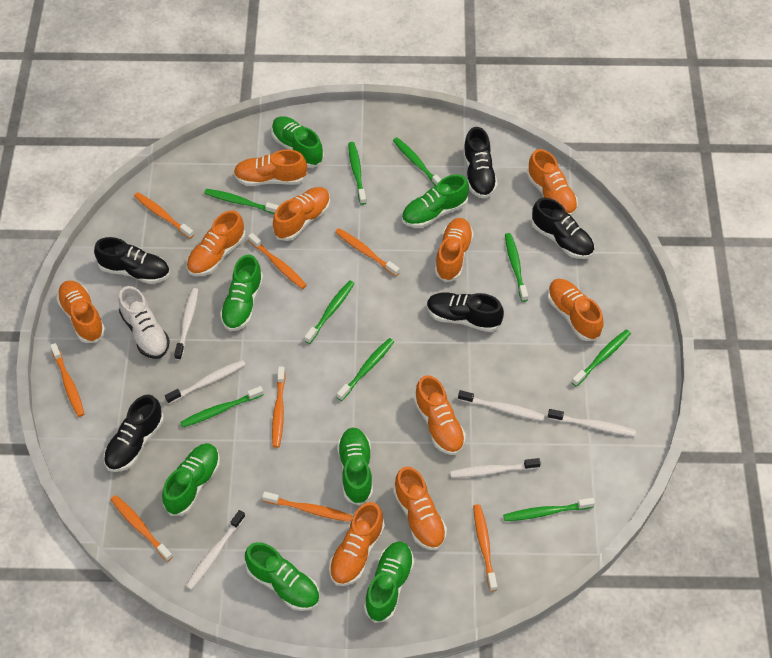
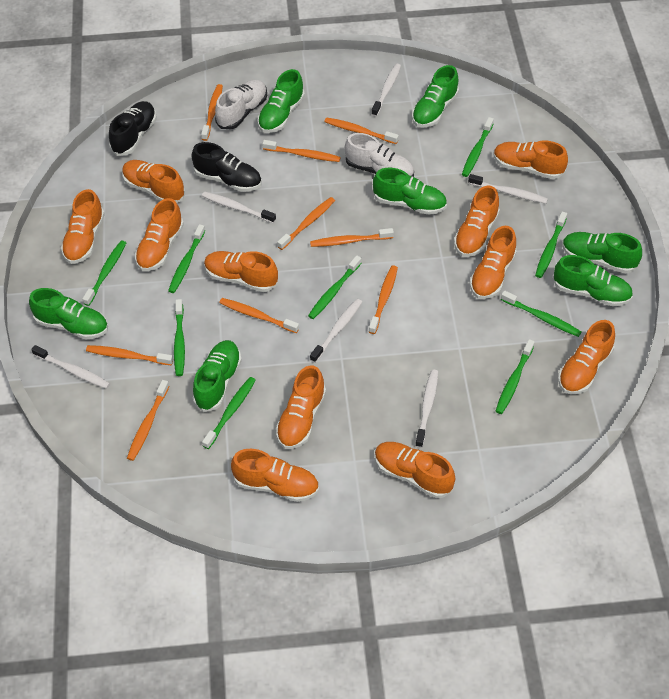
black shoe: 5 -> 2
orange shoe: 10 -> 11
orange toothbrush: 8 -> 9
white shoe: 1 -> 2

